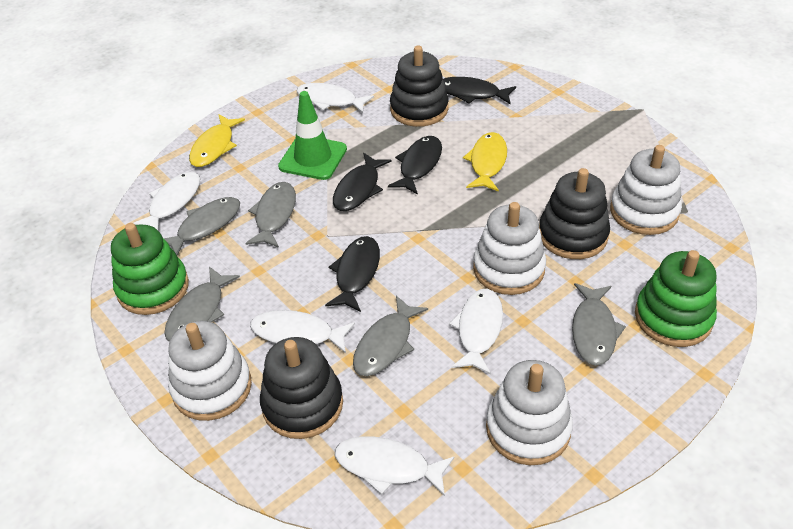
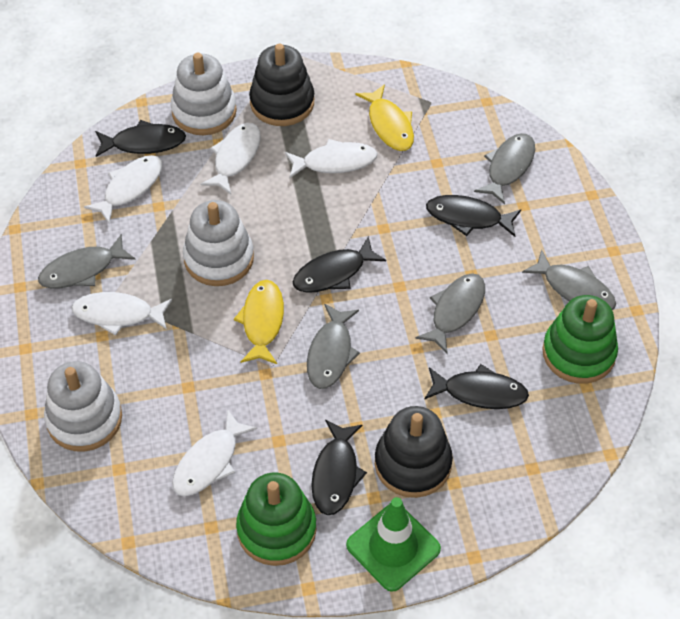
black fish: 4 -> 5
black stacking toy: 3 -> 2
white stacking toy: 4 -> 3

